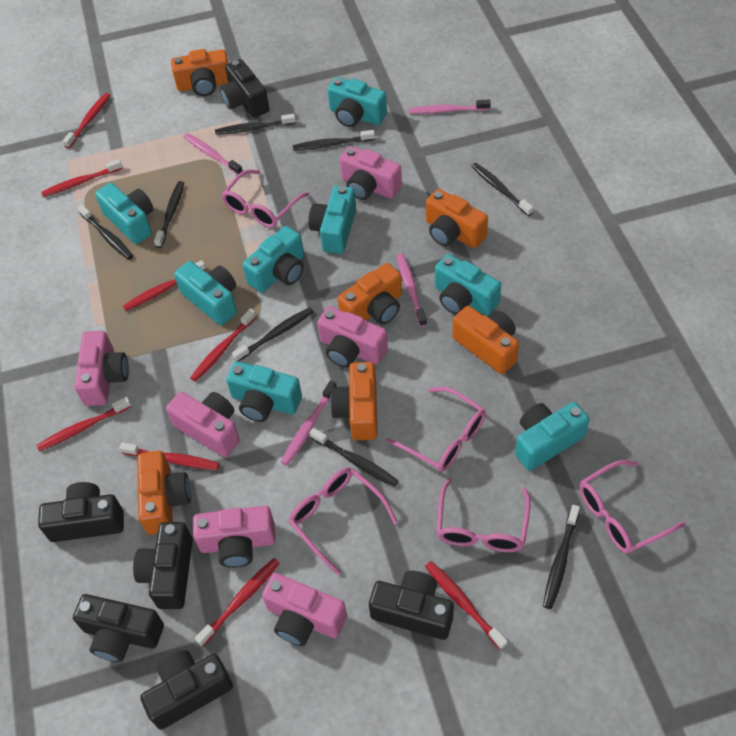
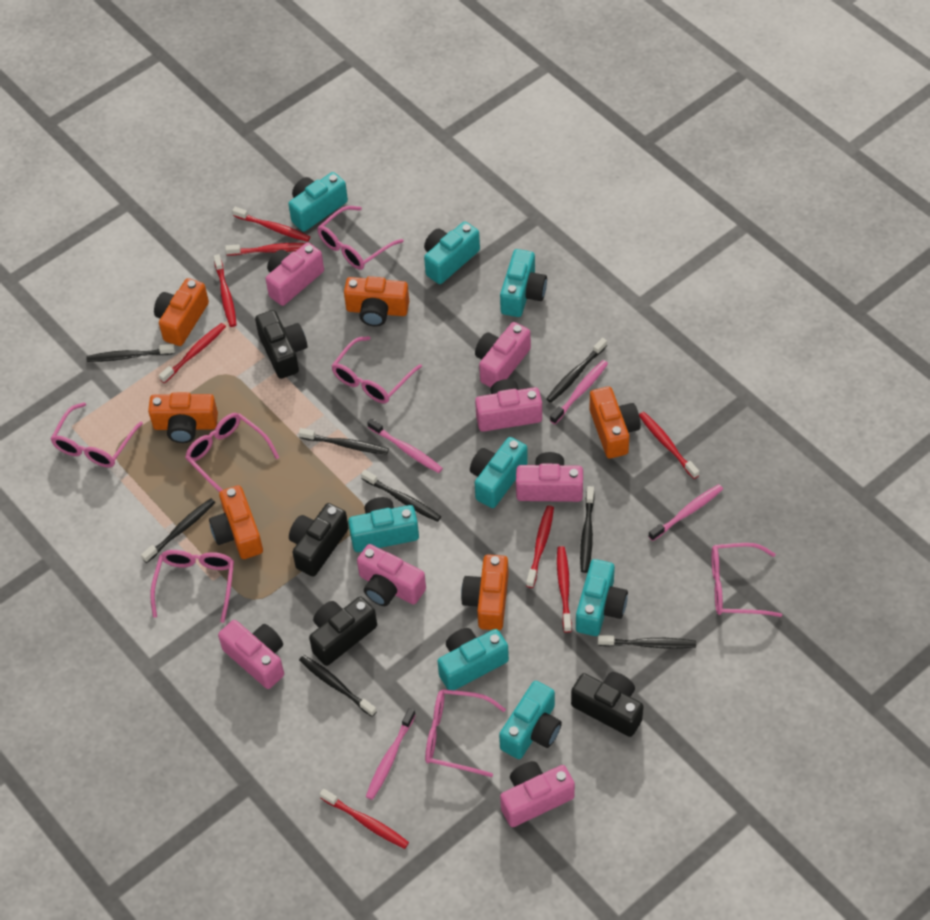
black camera: 6 -> 4
pink camera: 6 -> 7
pink glasses: 5 -> 7

